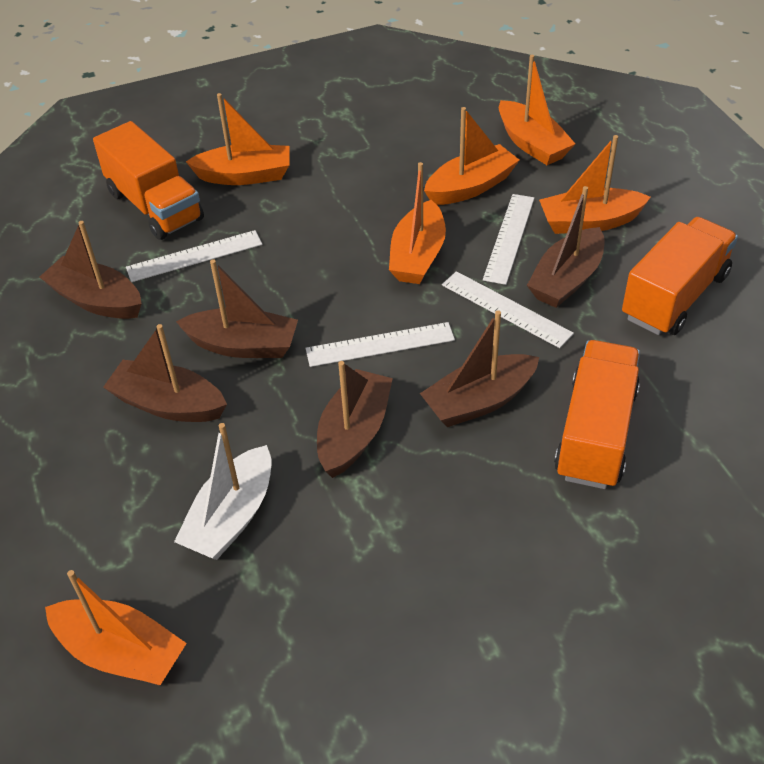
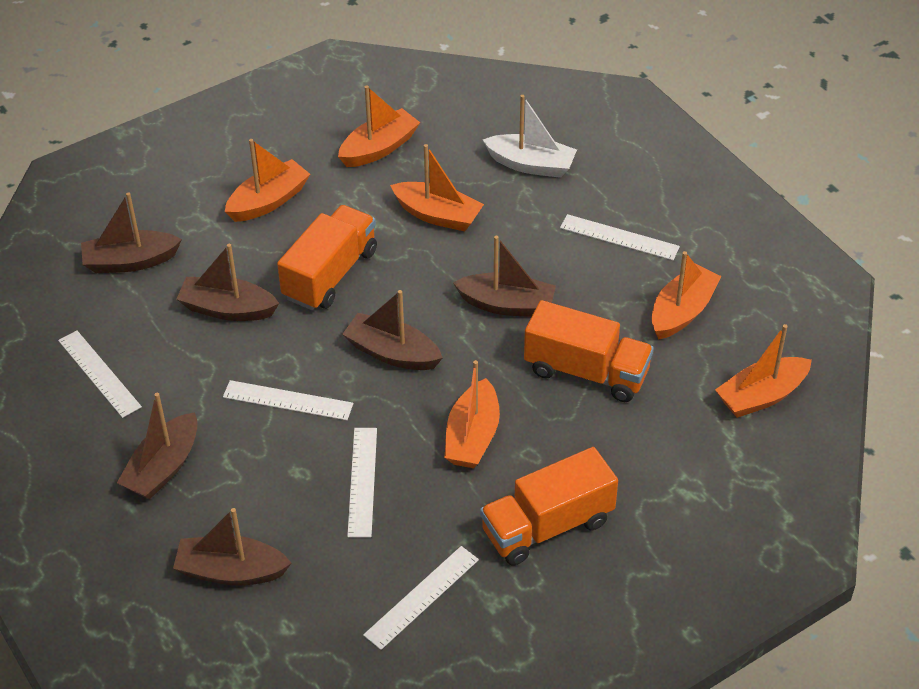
white ruler: 4 -> 5

